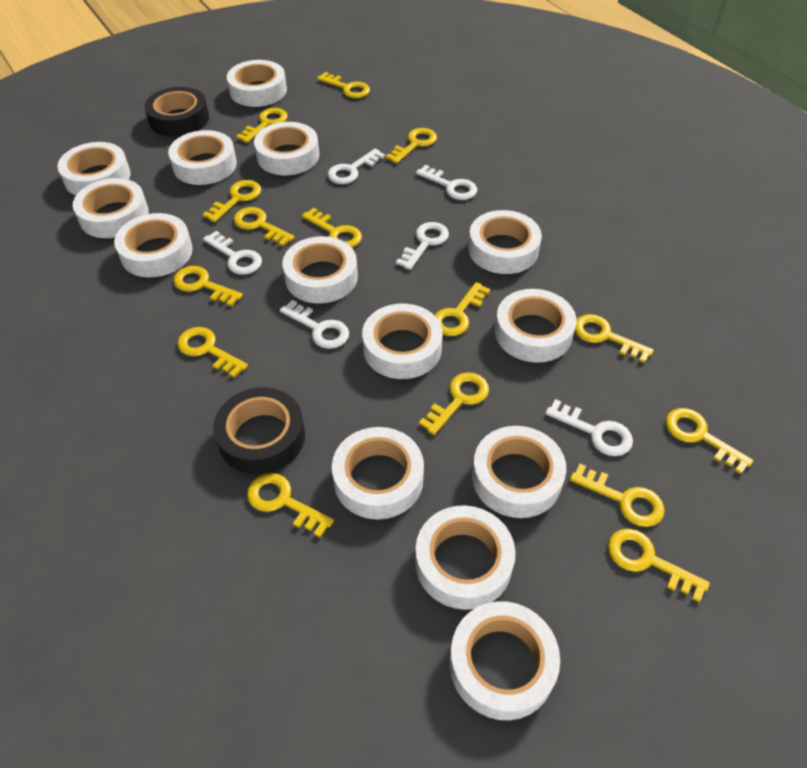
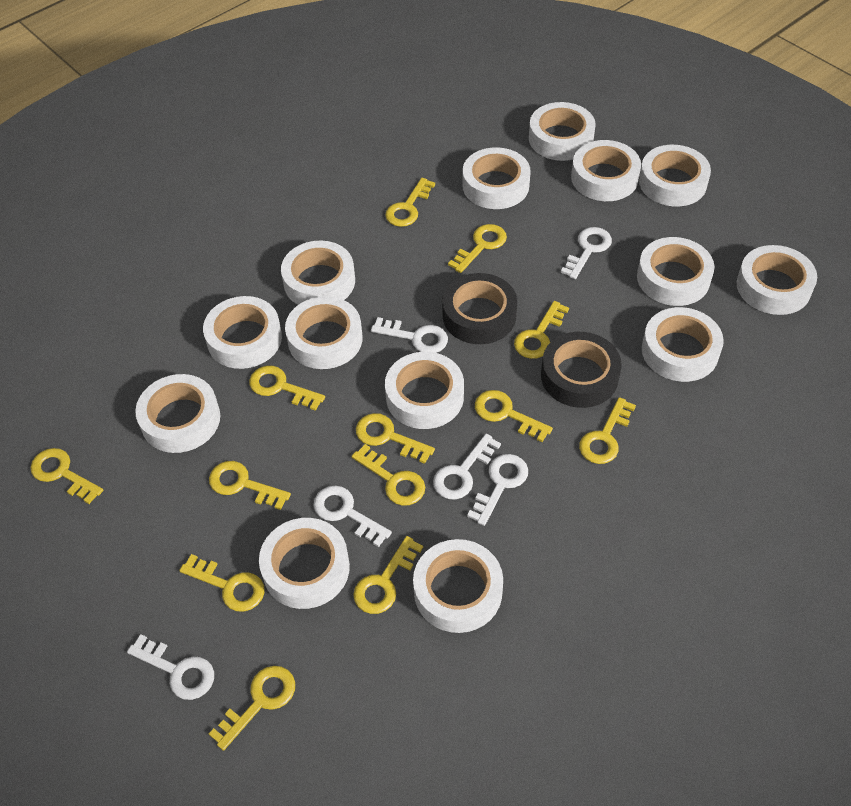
yellow key: 15 -> 13

